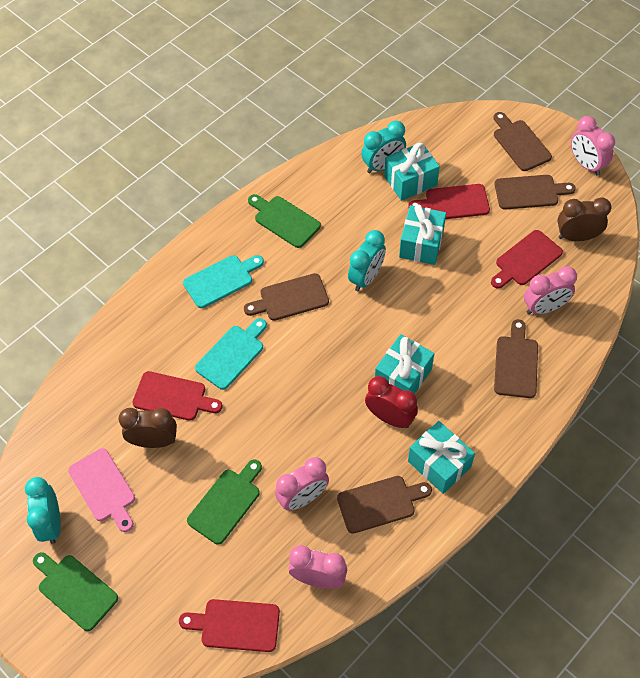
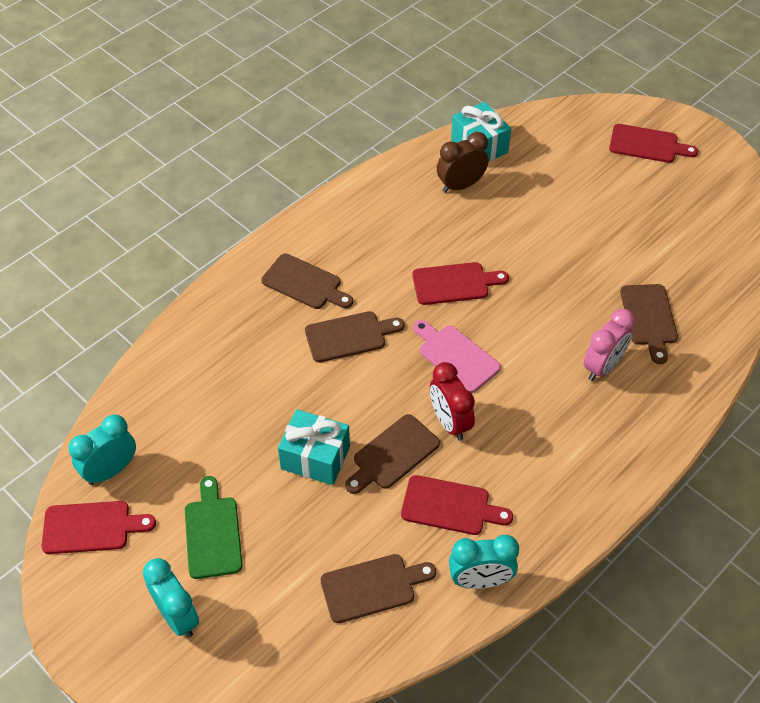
brown clock: 2 -> 1
green cutting board: 3 -> 1
pink clock: 4 -> 1
turquoise cutting board: 2 -> 0
turquoise gift: 4 -> 2

